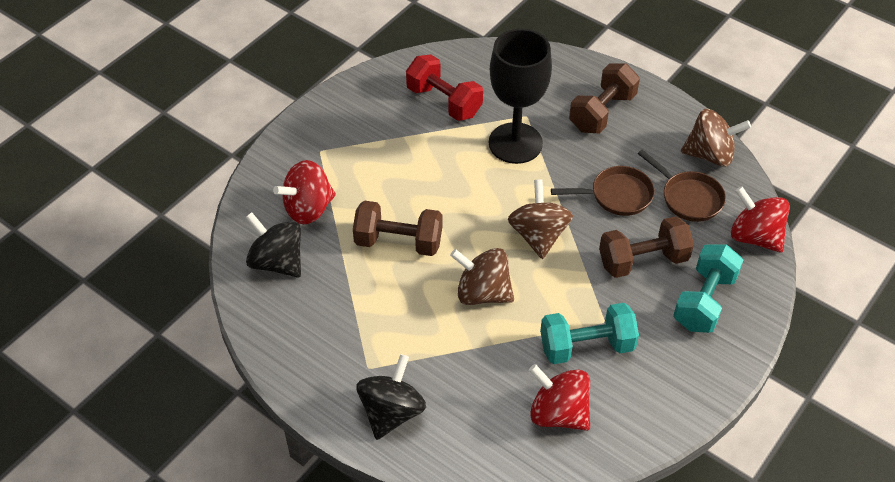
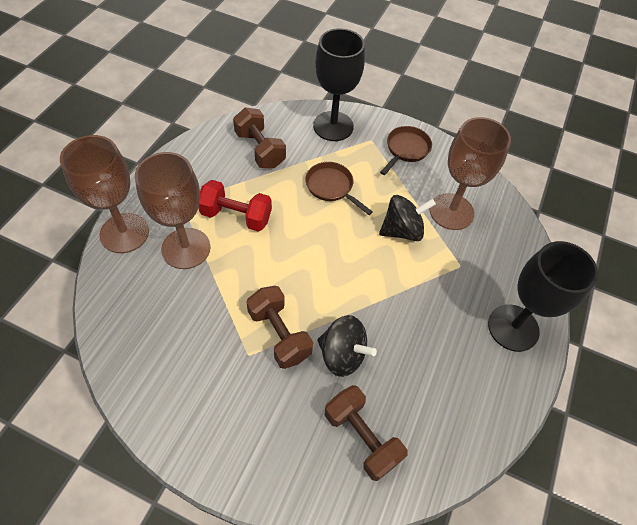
black goblet: 1 -> 2
brown goblet: 0 -> 3
brown spinning top: 3 -> 0
red spinning top: 3 -> 0
turquoise dumbbell: 2 -> 0

